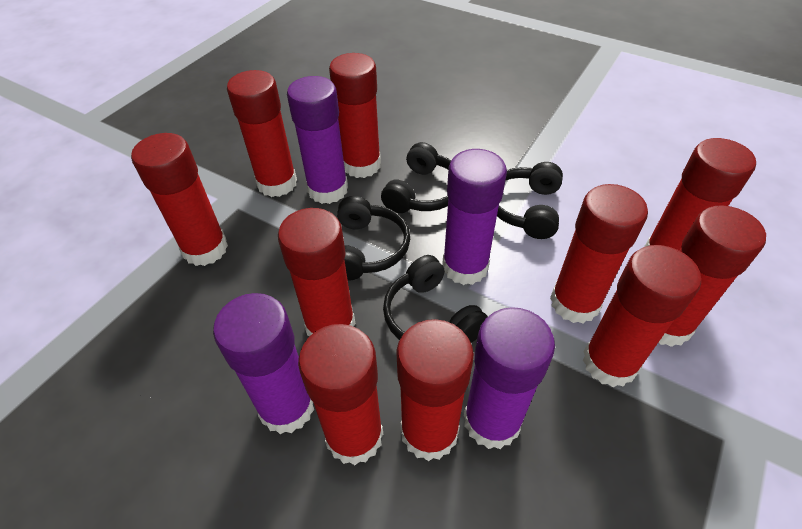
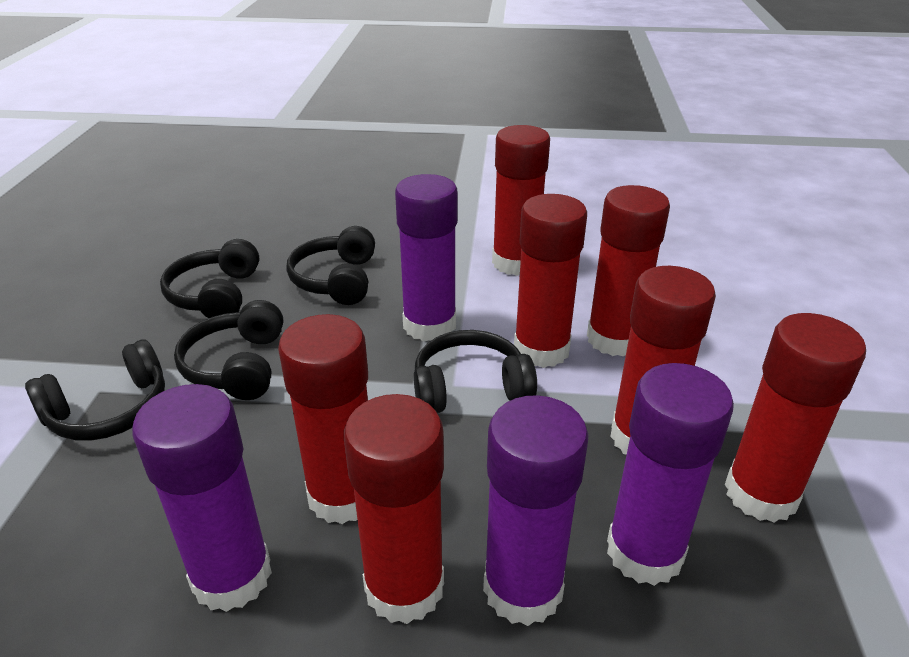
black headphones: 4 -> 5
red glue stick: 10 -> 7

